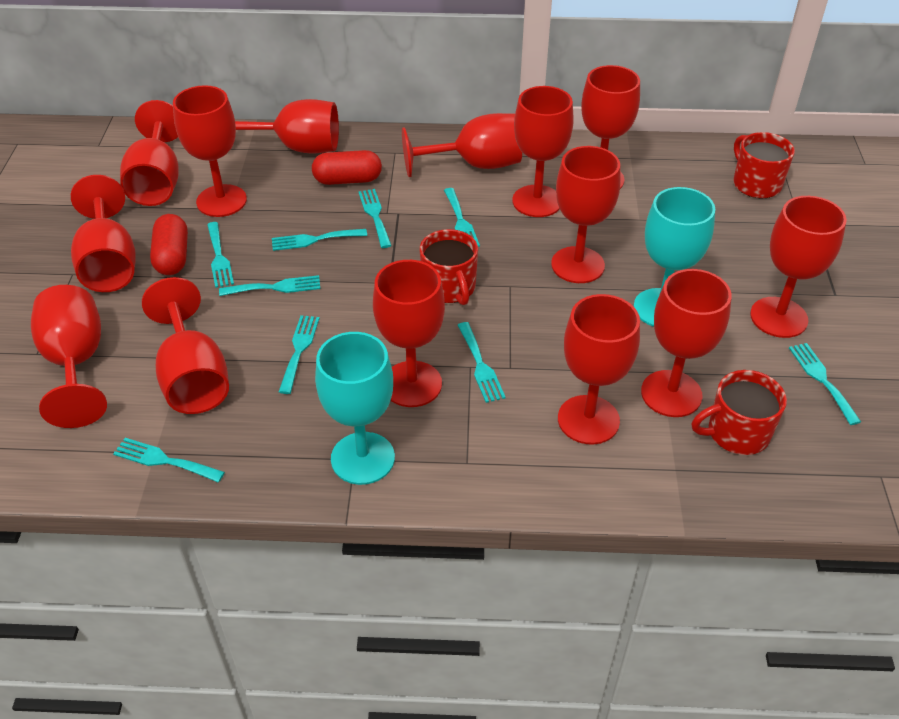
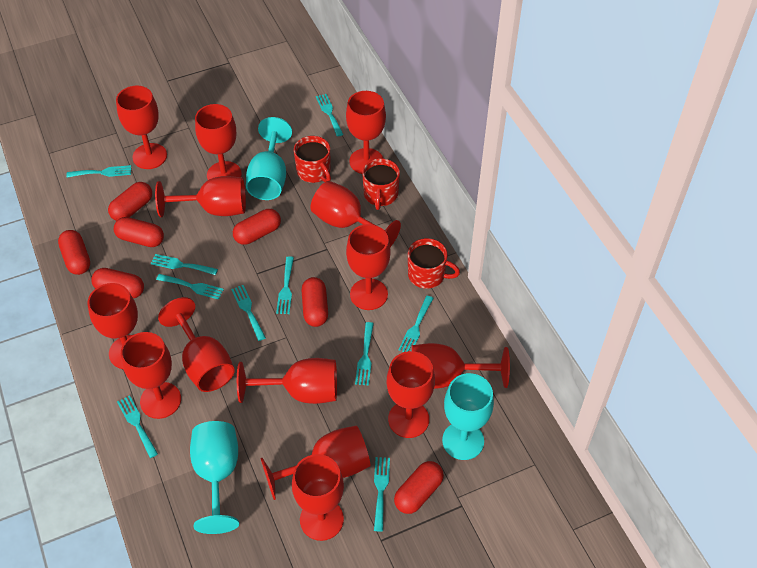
red capsule: 2 -> 7
turquoise fork: 9 -> 10
turquoise goblet: 2 -> 3

